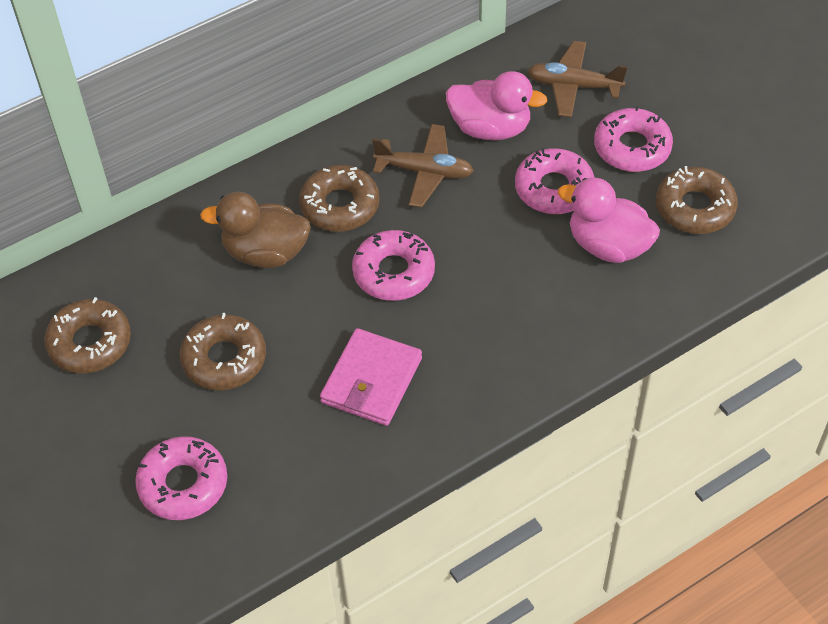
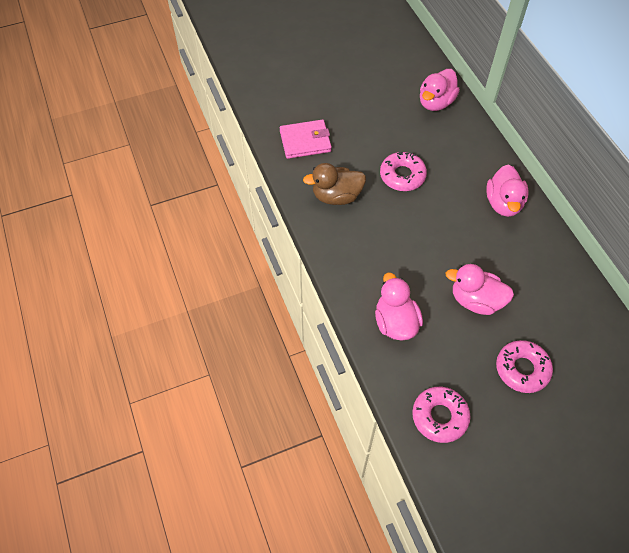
brown donut: 4 -> 0
brown plane: 2 -> 0
pink donut: 4 -> 3
pink duck: 2 -> 4

